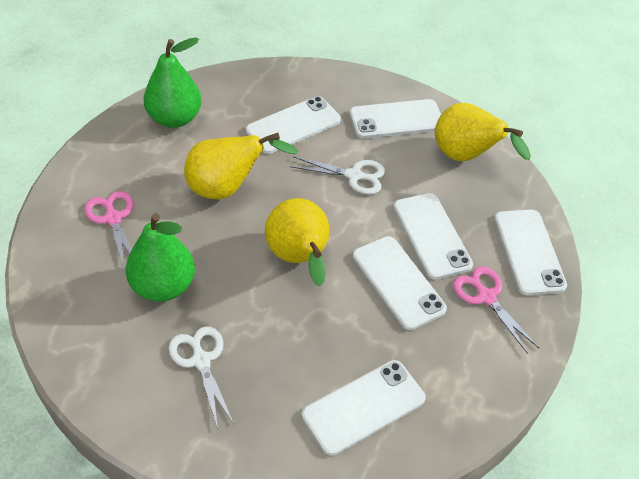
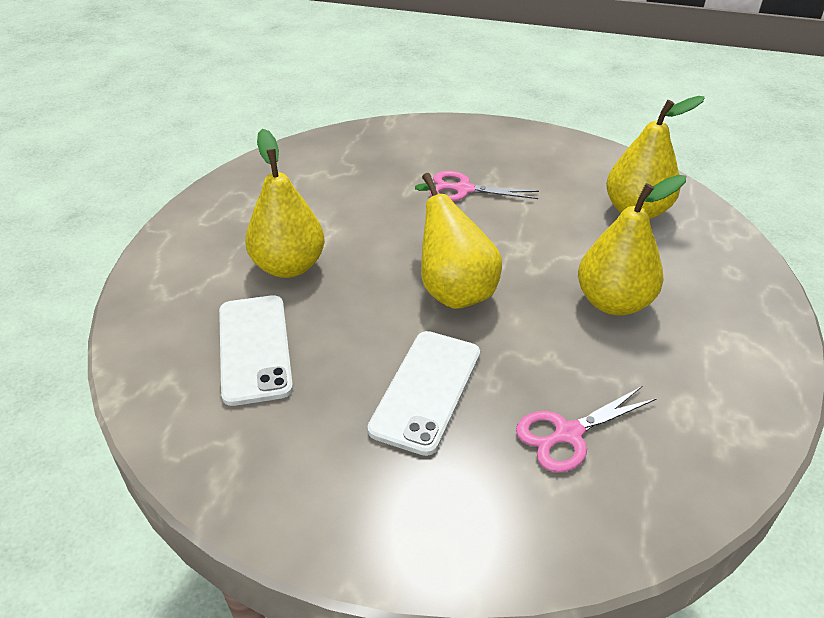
green pear: 2 -> 0
white phone: 6 -> 2
white scissors: 2 -> 0
yellow pear: 3 -> 4

